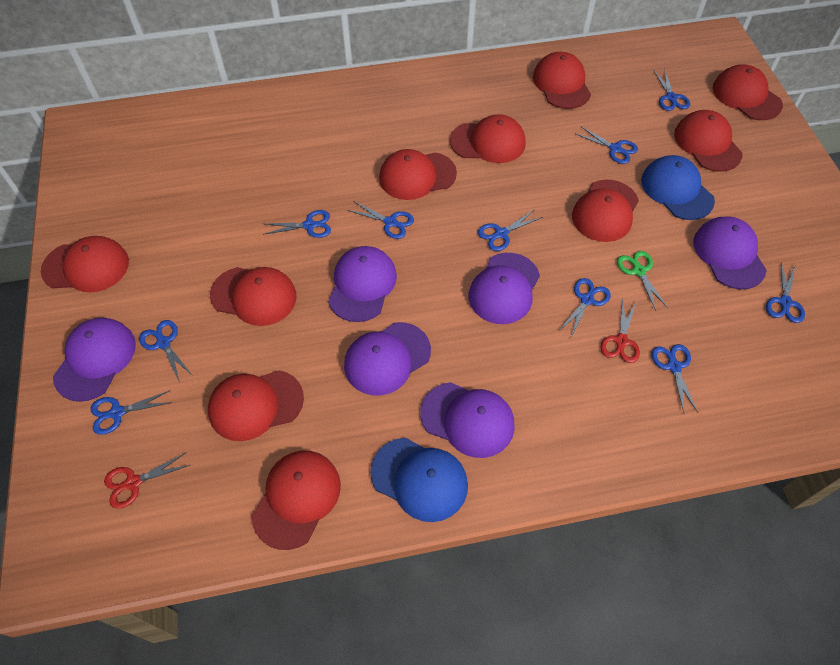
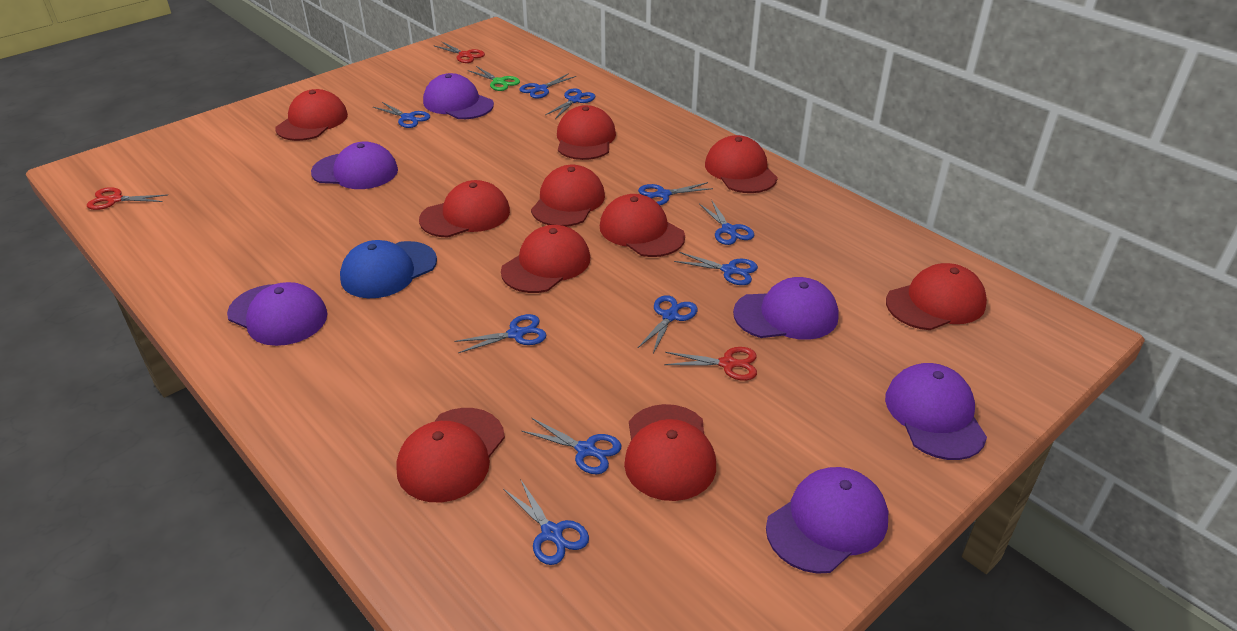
blue cap: 2 -> 1
red scissors: 2 -> 3

